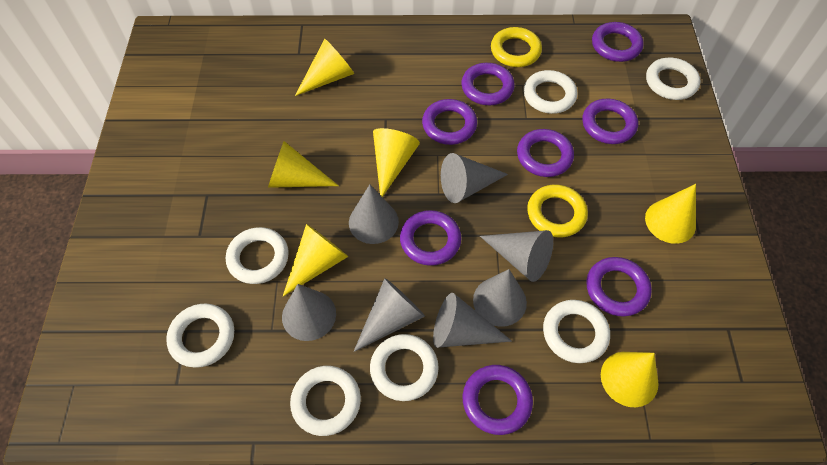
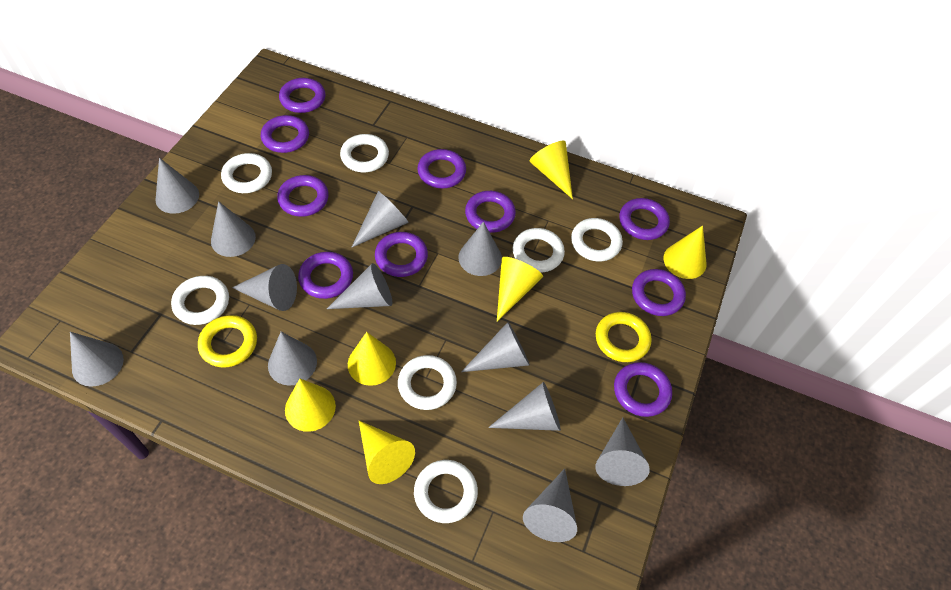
grey cone: 7 -> 12
purple ring: 8 -> 10

